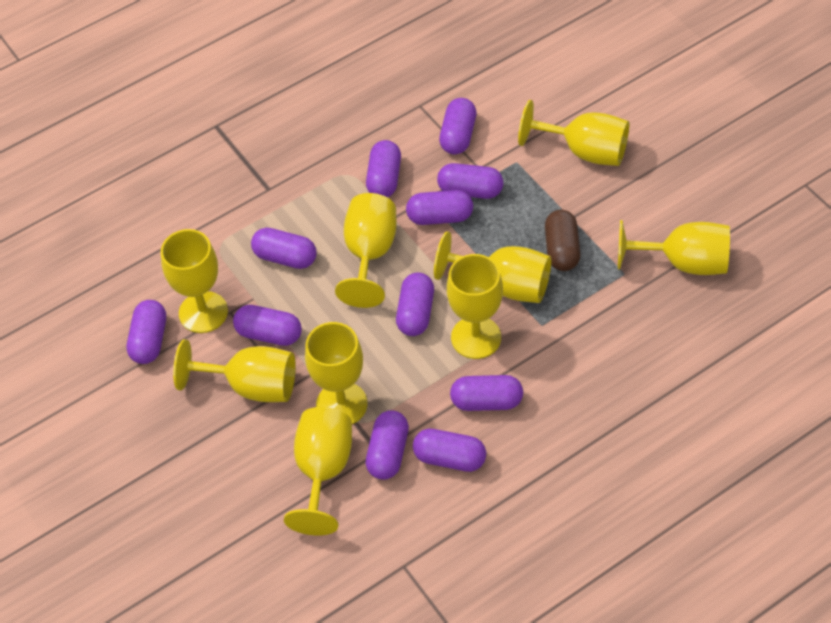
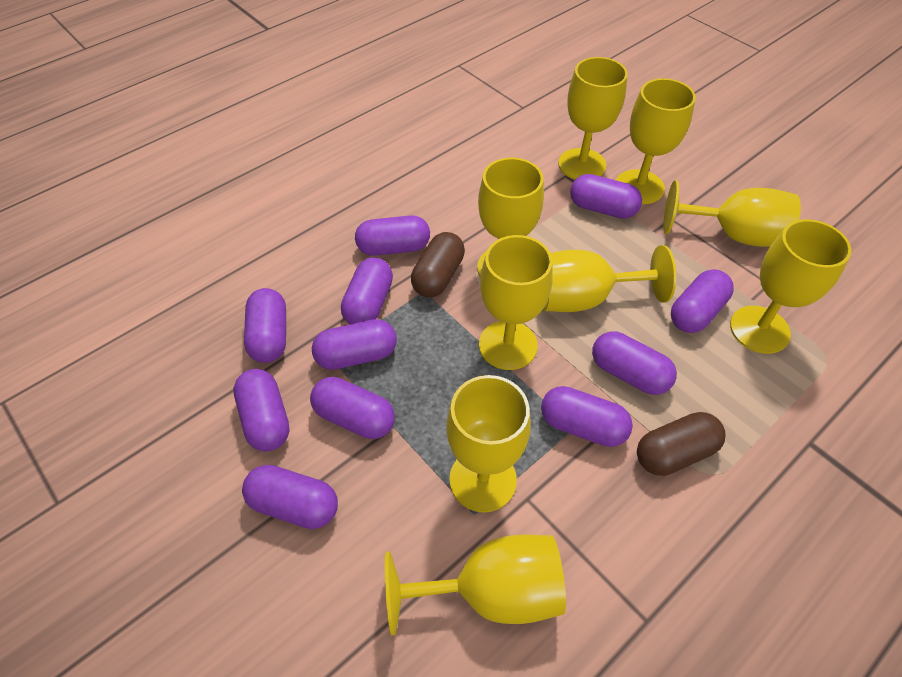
brown capsule: 1 -> 2

